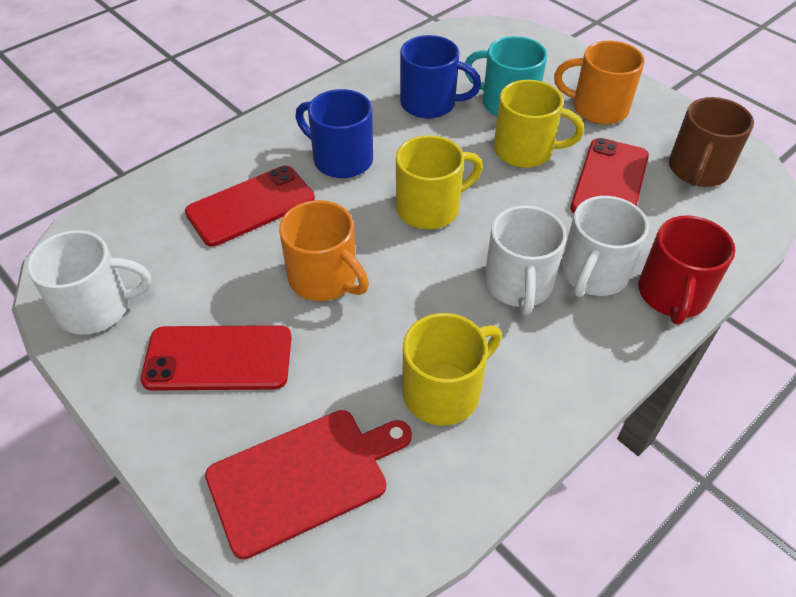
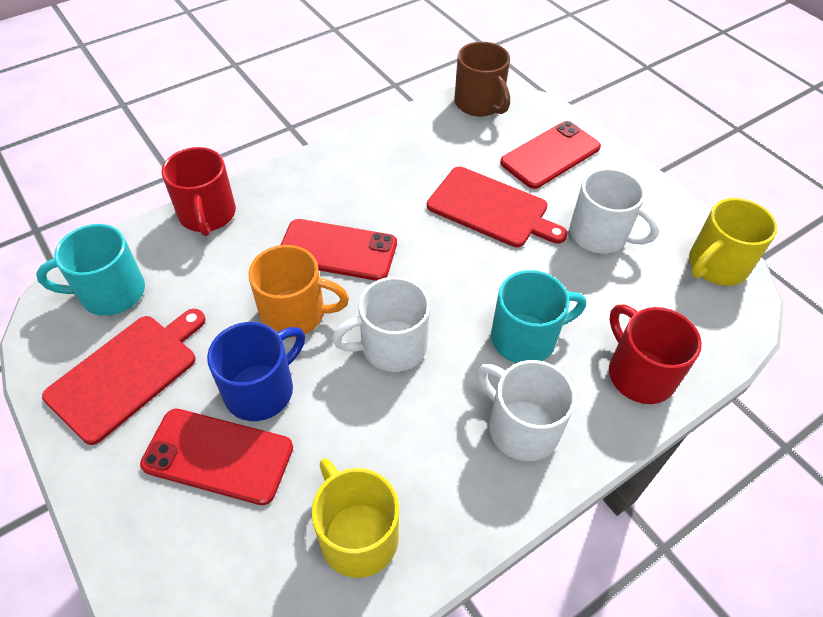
blue mug: 2 -> 1
orange mug: 2 -> 1
red cutting board: 1 -> 2
red mug: 1 -> 2
turquoise mug: 1 -> 2
yellow mug: 3 -> 2

